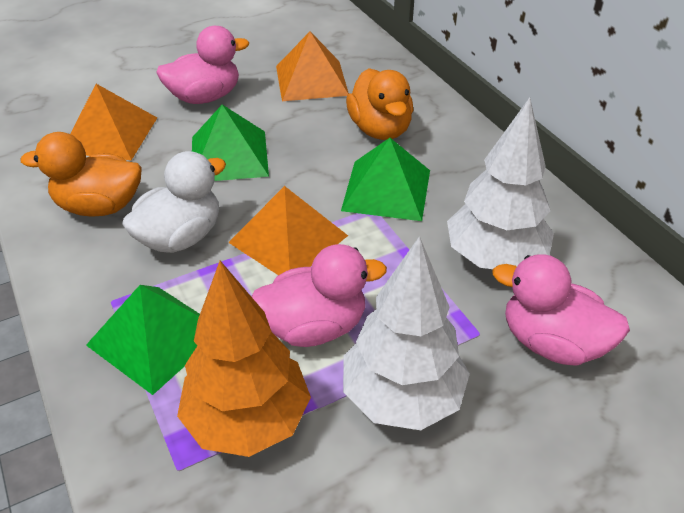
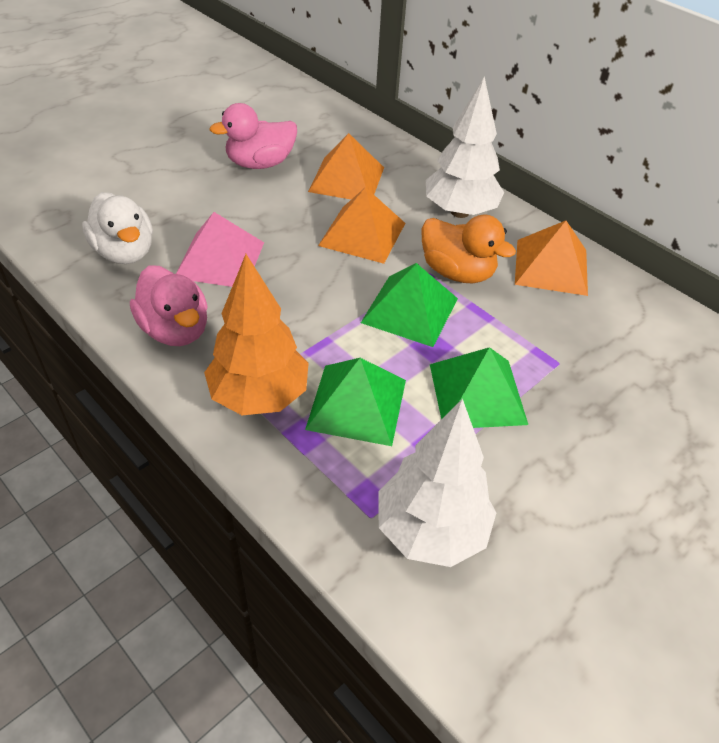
orange duck: 2 -> 1
pink duck: 3 -> 2
pink pyramid: 0 -> 1

